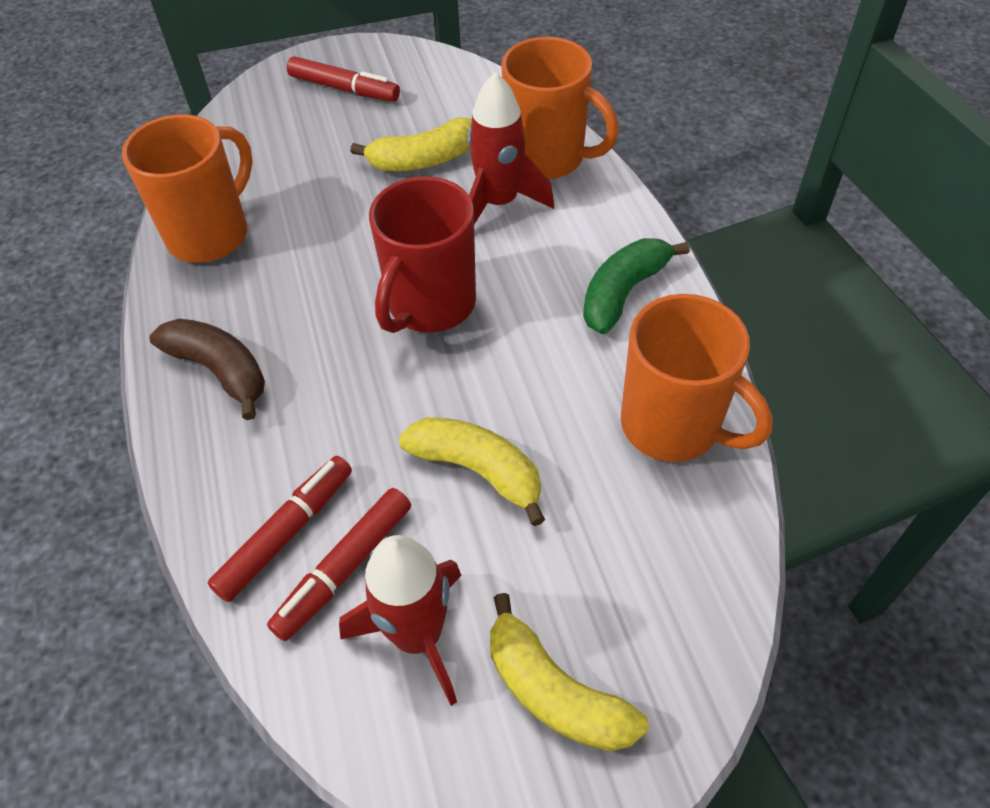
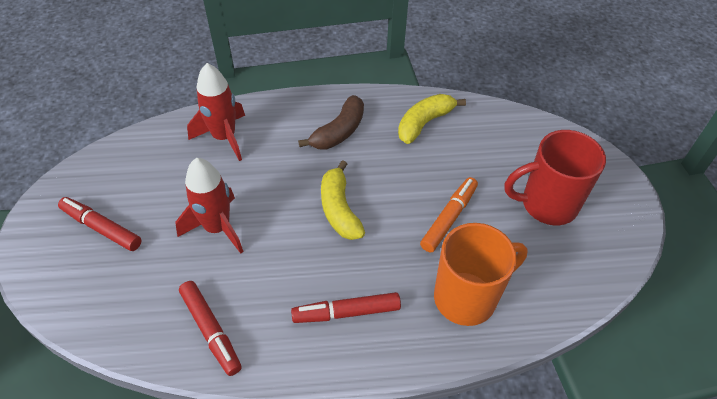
green banana: 1 -> 0
orange marker: 0 -> 1
orange mug: 3 -> 1
yellow banana: 3 -> 2

